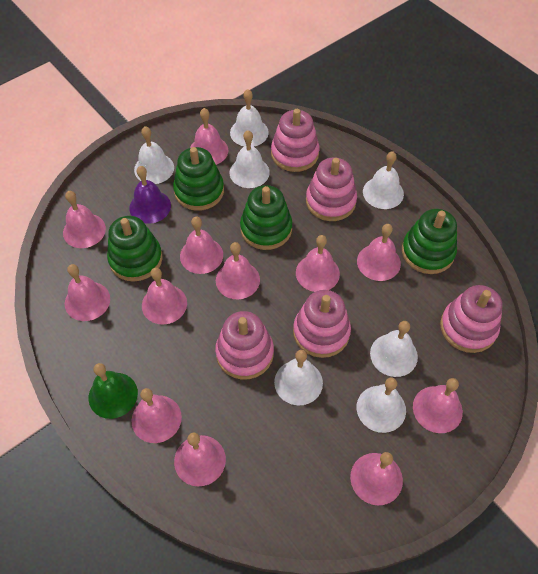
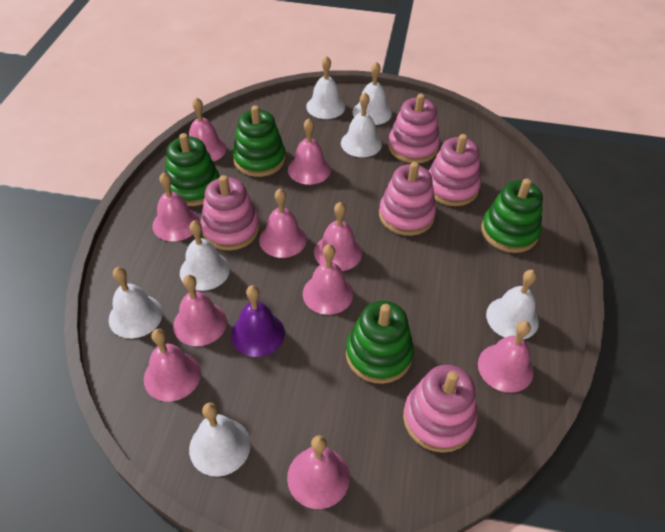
green bell: 1 -> 0
pink bell: 12 -> 10

